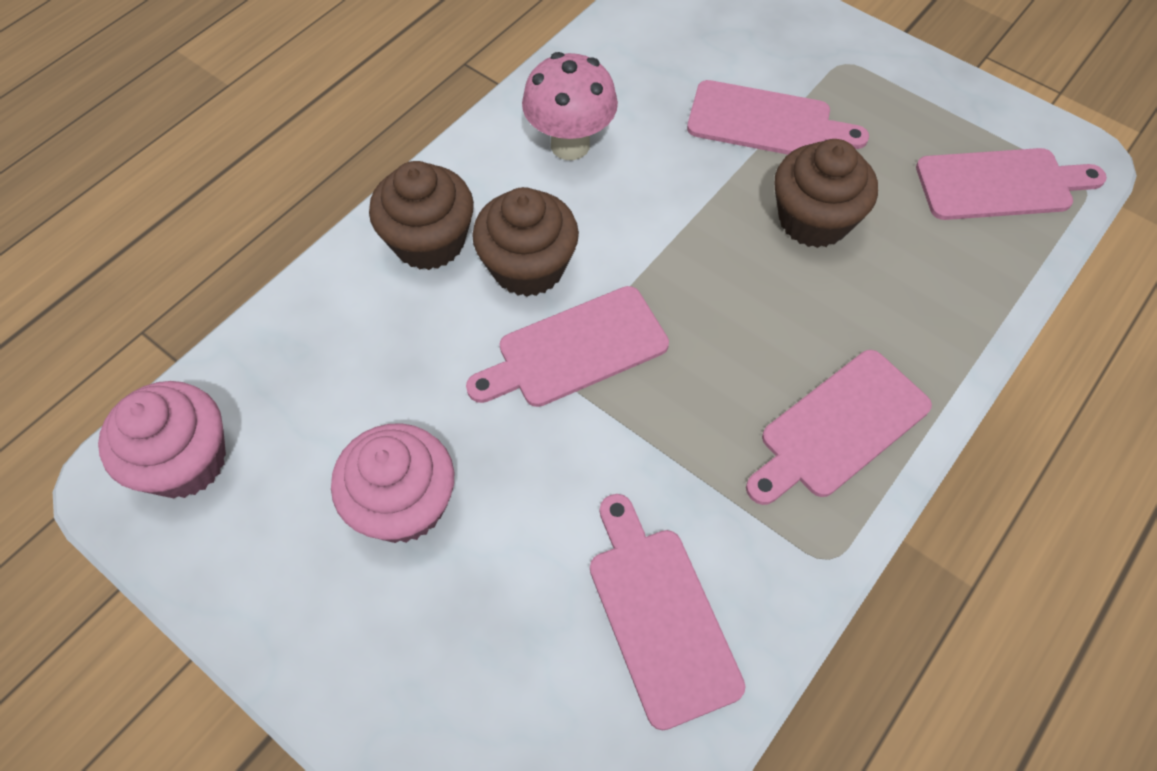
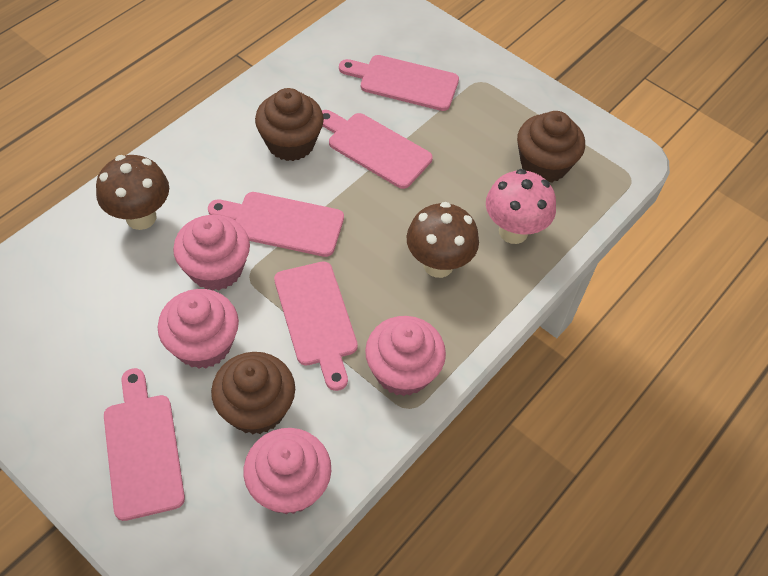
brown mushroom: 0 -> 2
pink cupcake: 2 -> 4

